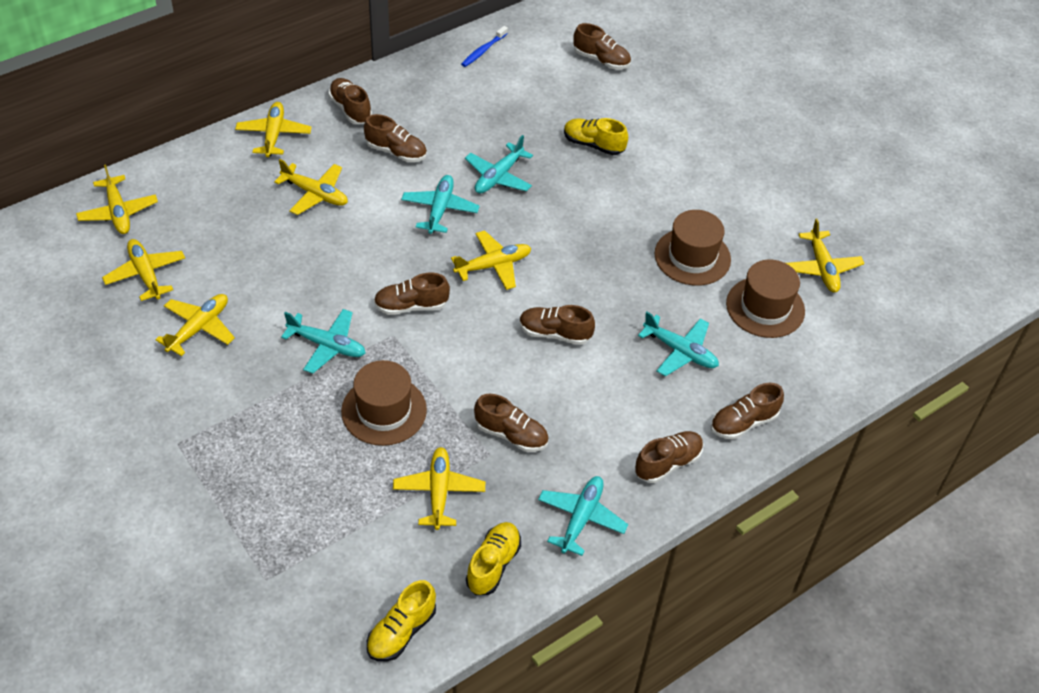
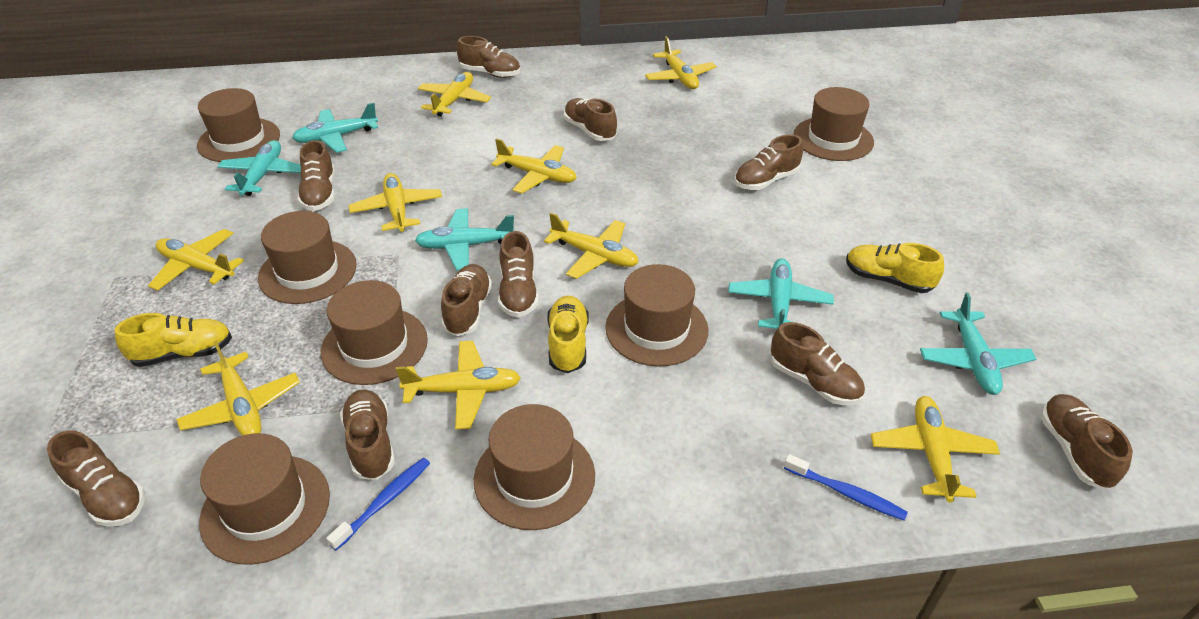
blue toothbrush: 1 -> 2
brown hat: 3 -> 7
brown shoe: 8 -> 10
yellow plane: 8 -> 9

